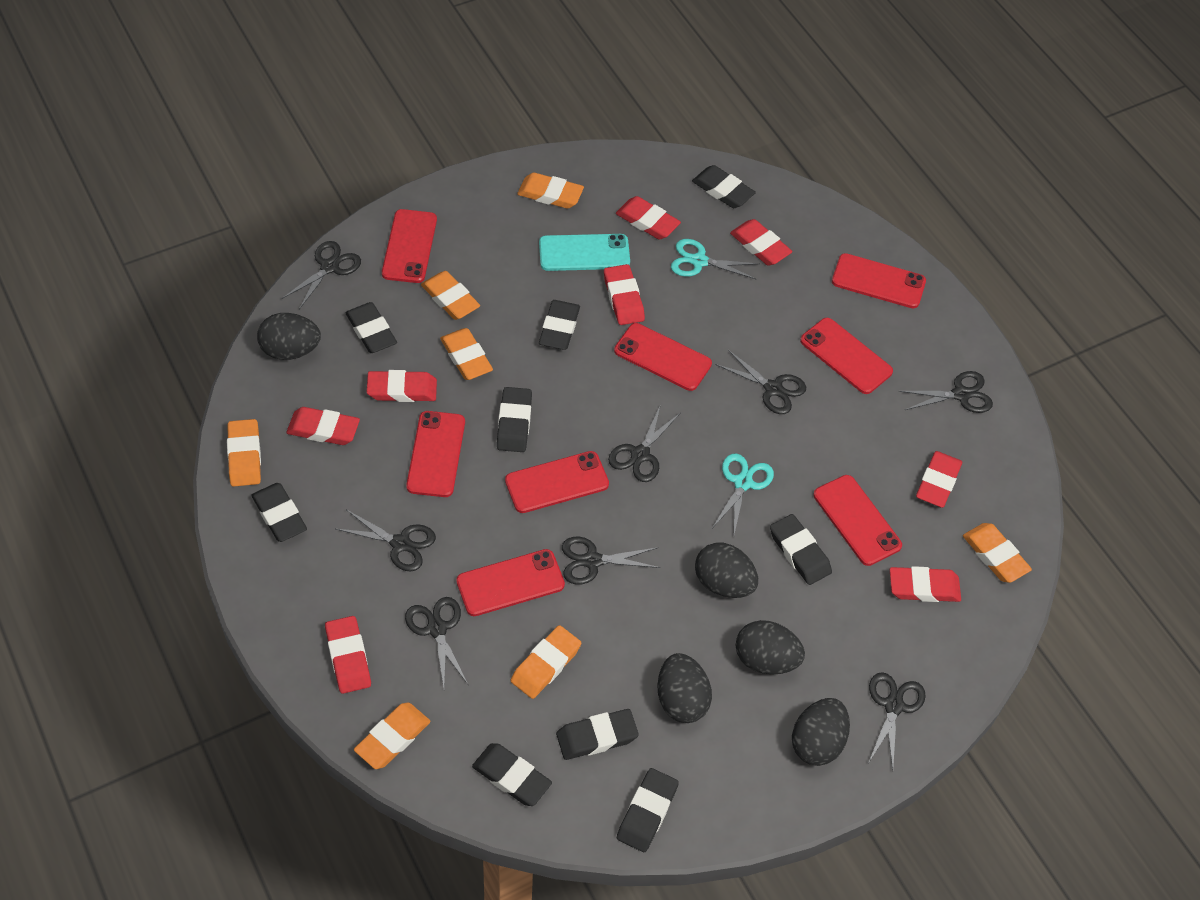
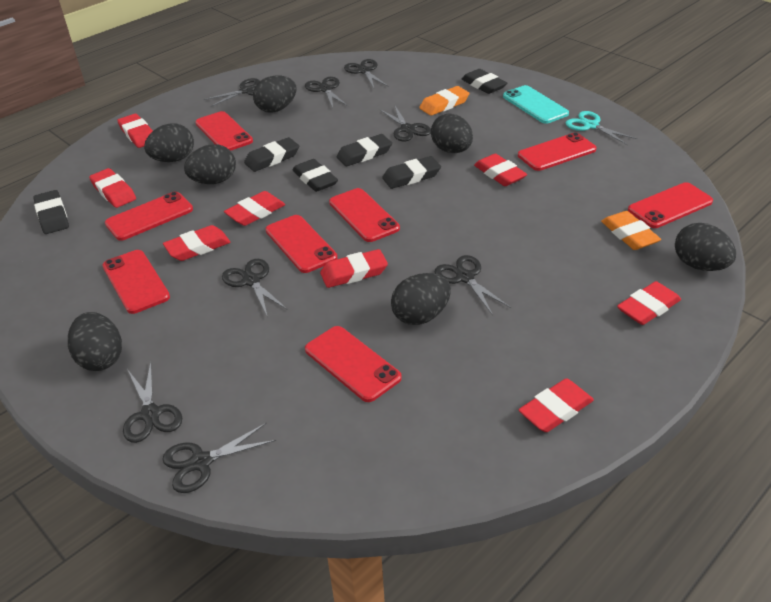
black egg: 5 -> 7
black eraser: 9 -> 6
orange eraser: 7 -> 2
turquoise scissors: 2 -> 1

